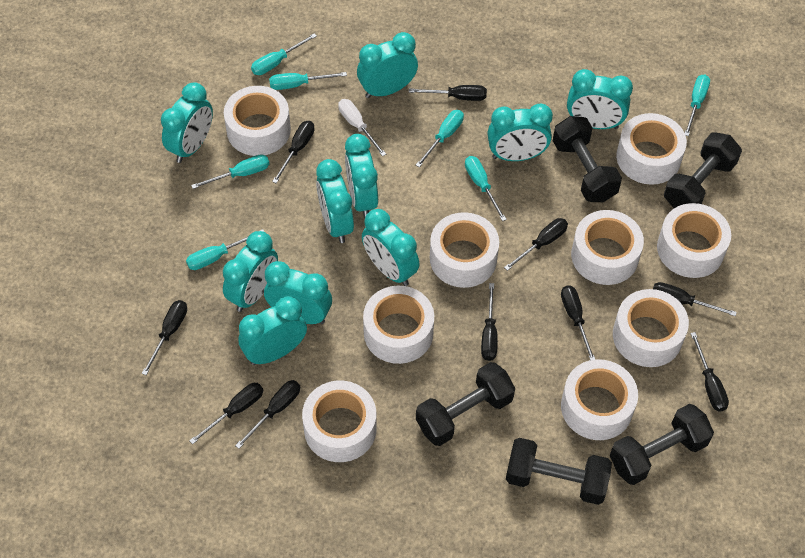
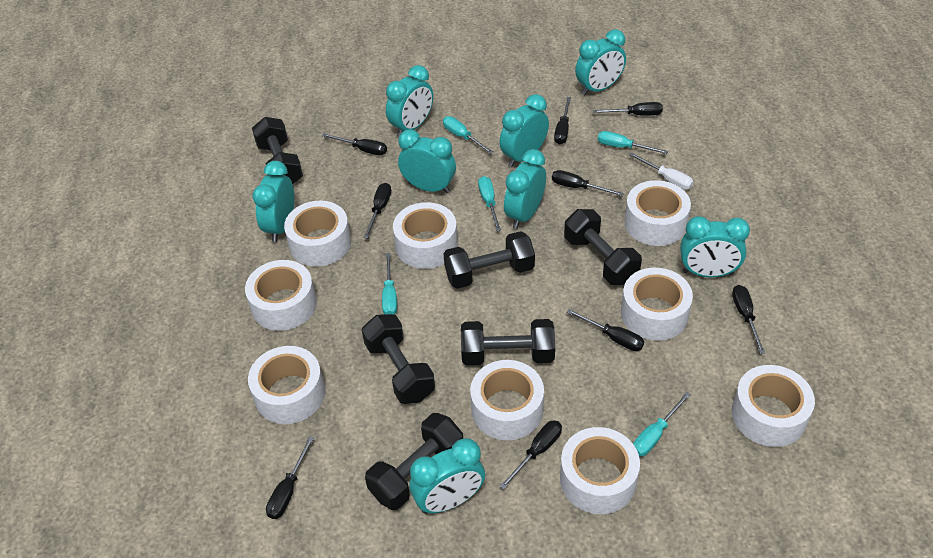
black dumbbell: 5 -> 6
black screwdriver: 10 -> 9
turquoise clock: 10 -> 8
turquoise screwdriver: 7 -> 5

